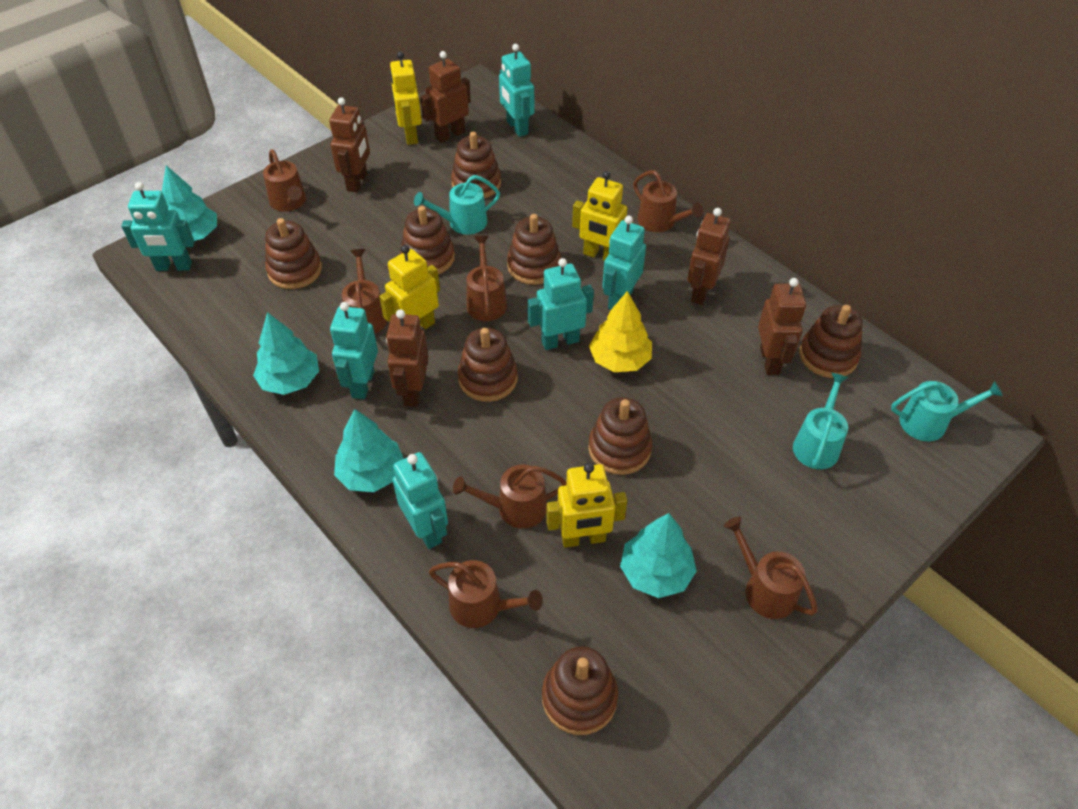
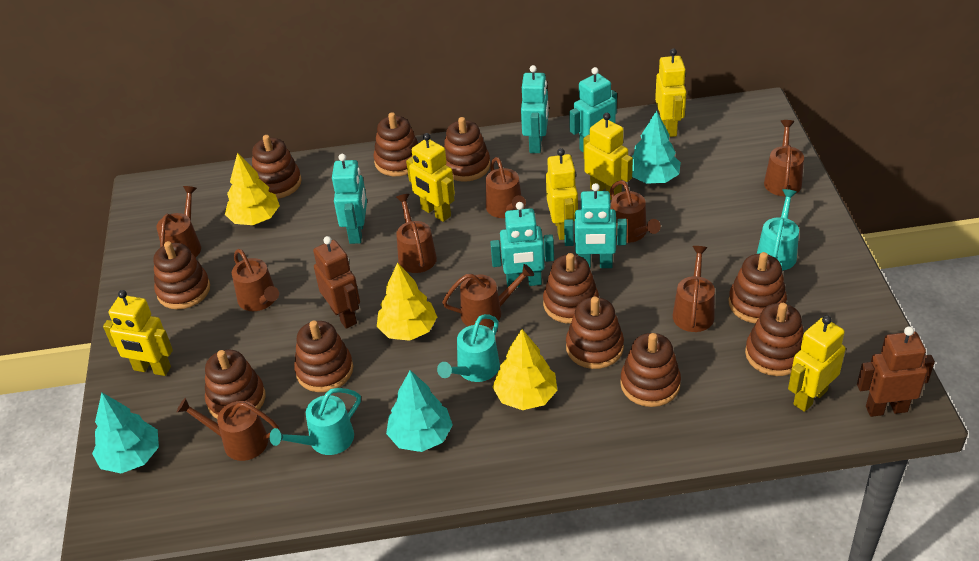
brown robot: 5 -> 2
brown stacking toy: 8 -> 11
brown watering can: 7 -> 9
turquoise robot: 6 -> 5
turquoise tree: 4 -> 3
yellow robot: 4 -> 6
yellow tree: 1 -> 3

